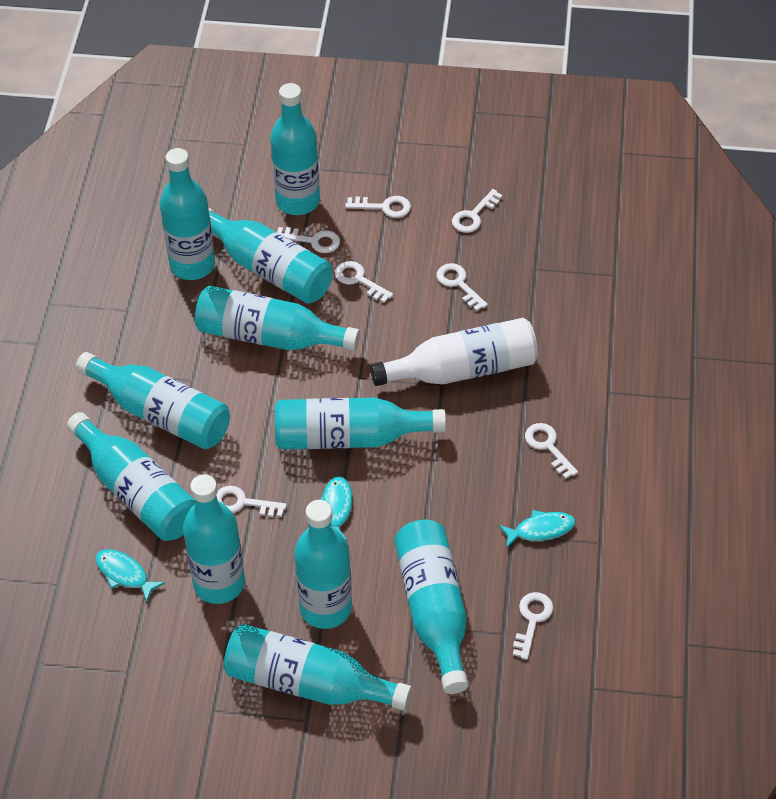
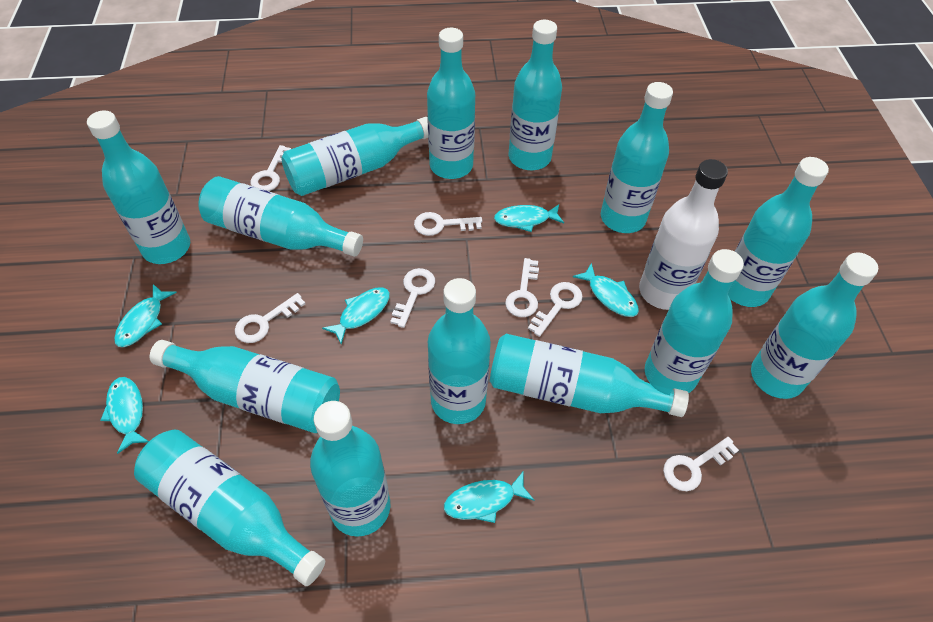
turquoise bottle: 11 -> 14
turquoise fish: 3 -> 6
white key: 8 -> 7

